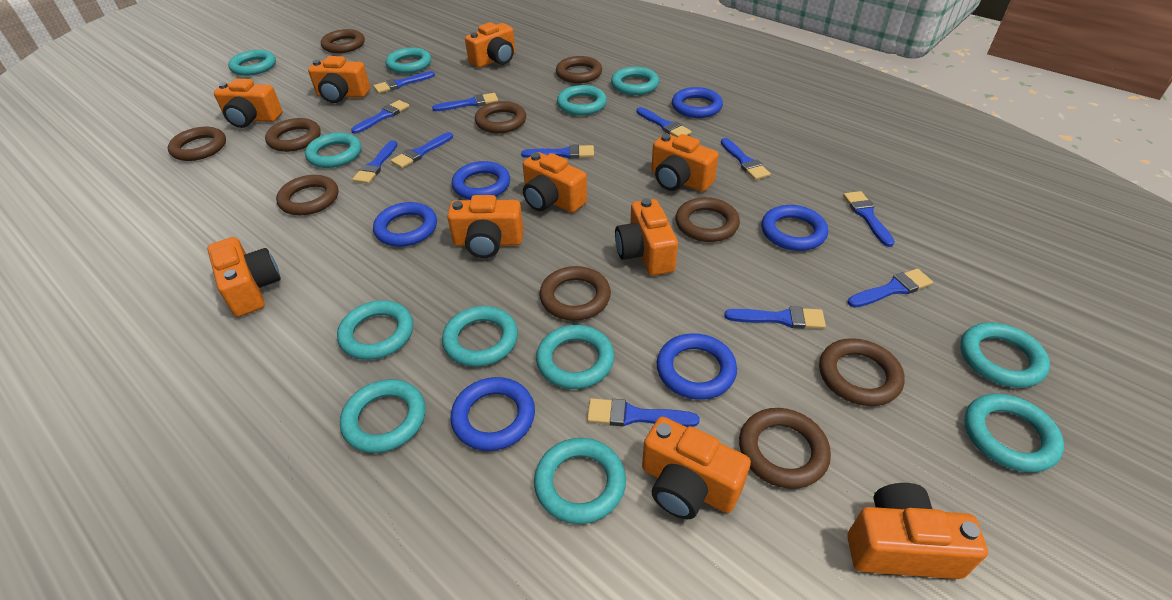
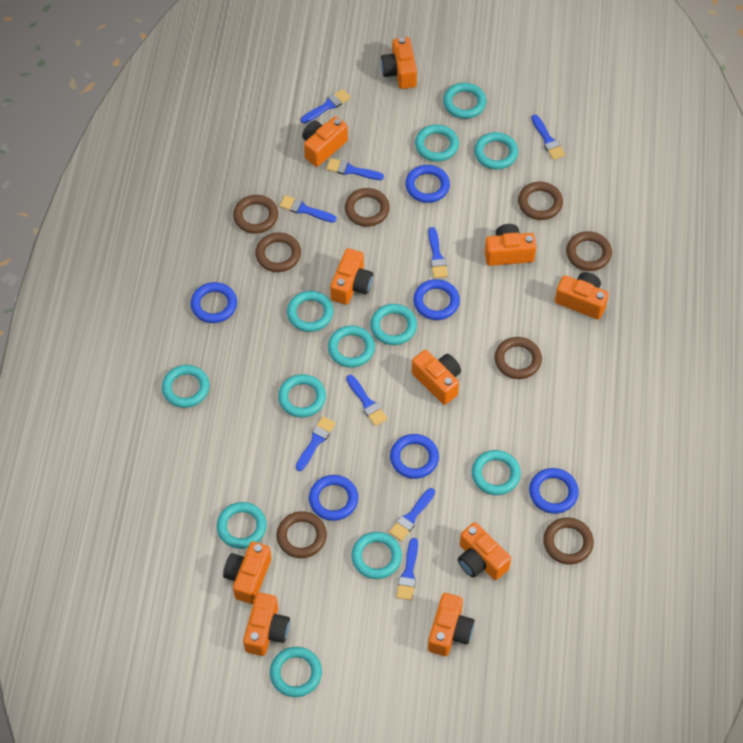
blue brush: 12 -> 9
brown ring: 10 -> 8

